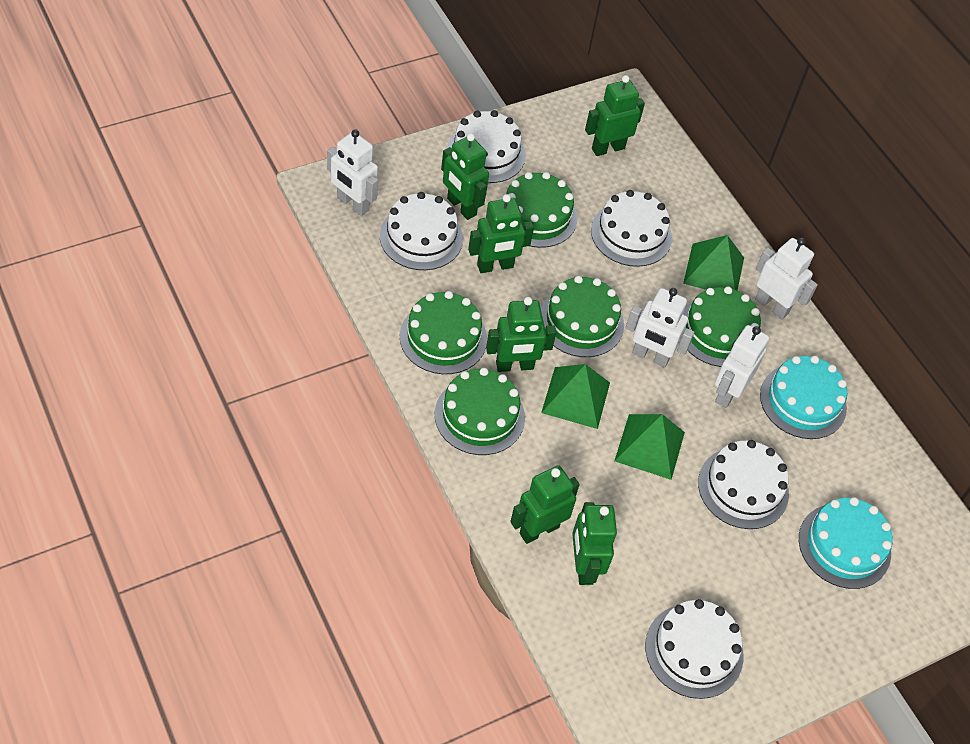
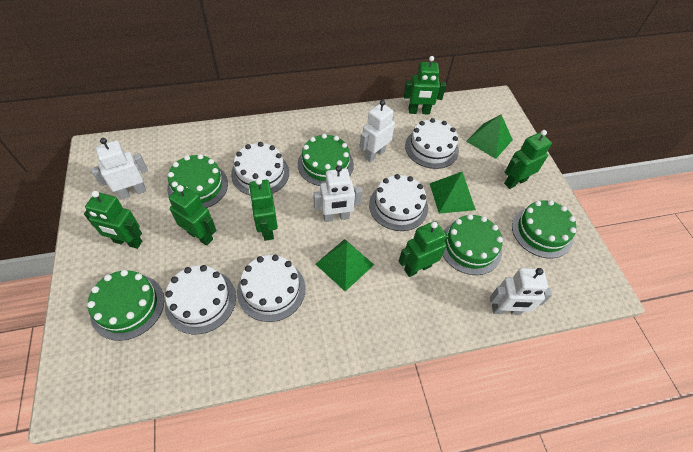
turquoise cake: 2 -> 0

